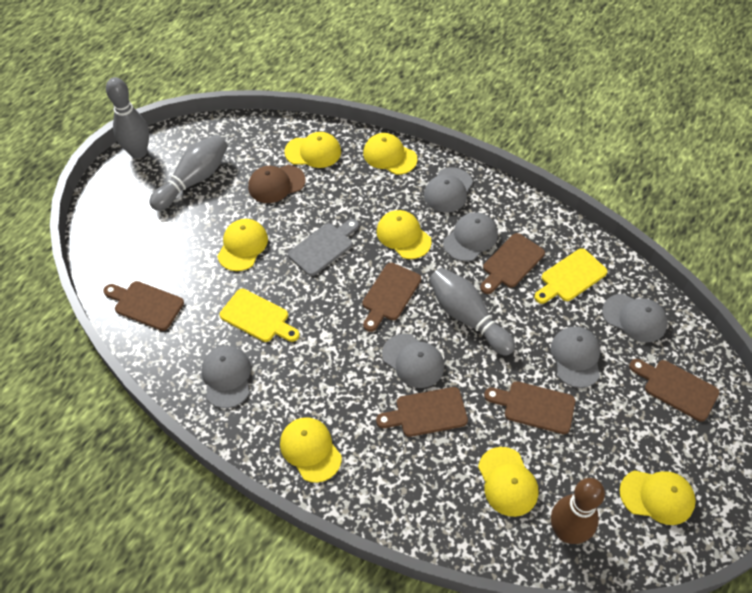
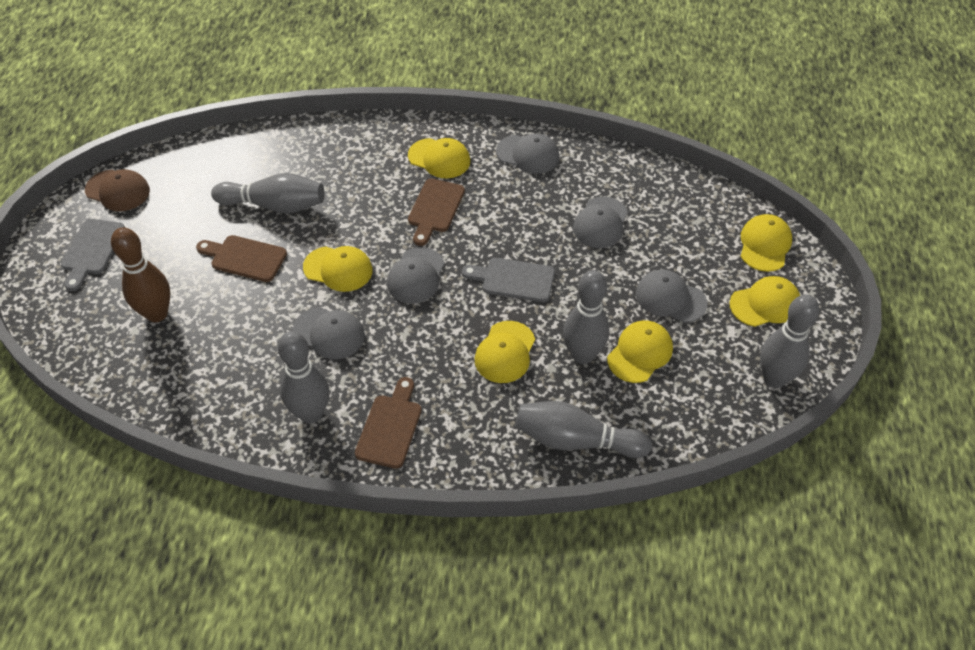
brown cutting board: 6 -> 3
grey bowling pin: 3 -> 5
grey cap: 6 -> 5
grey cutting board: 1 -> 2
yellow cap: 7 -> 6
yellow cutting board: 2 -> 0

